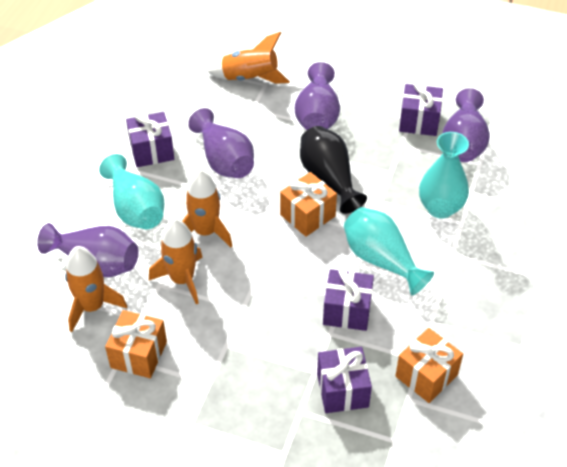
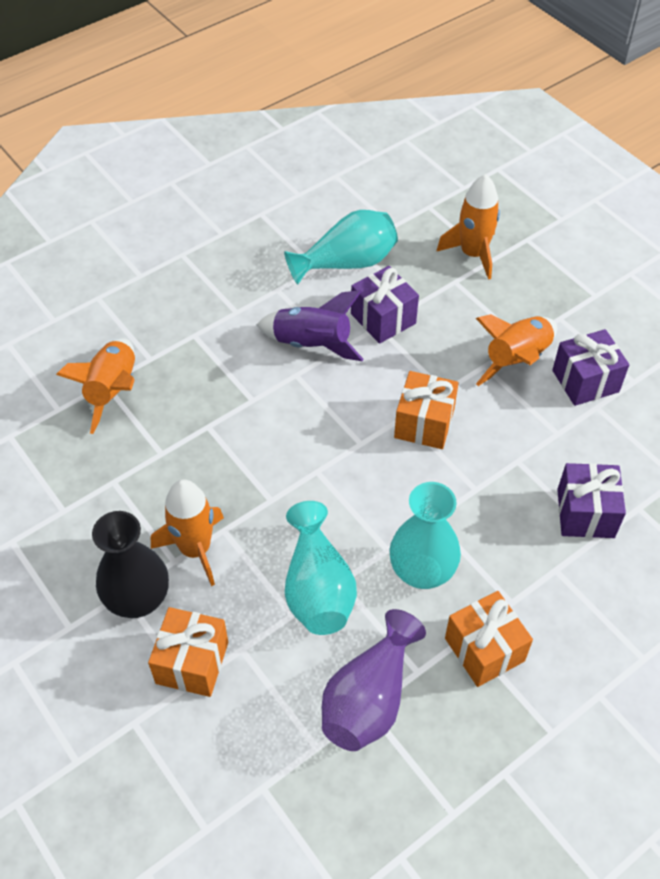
purple gift: 4 -> 3
purple rocket: 0 -> 1
purple vase: 4 -> 1

